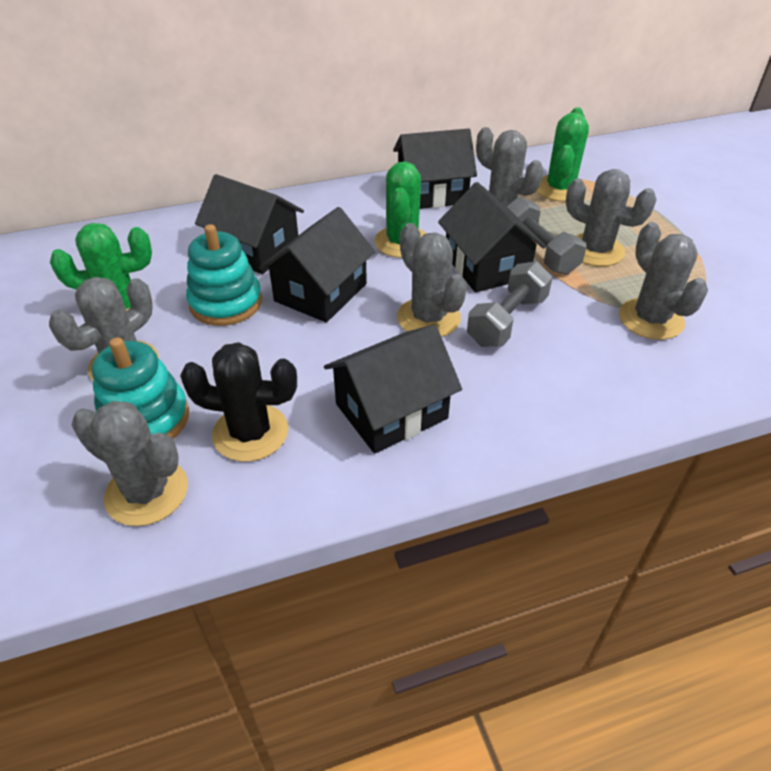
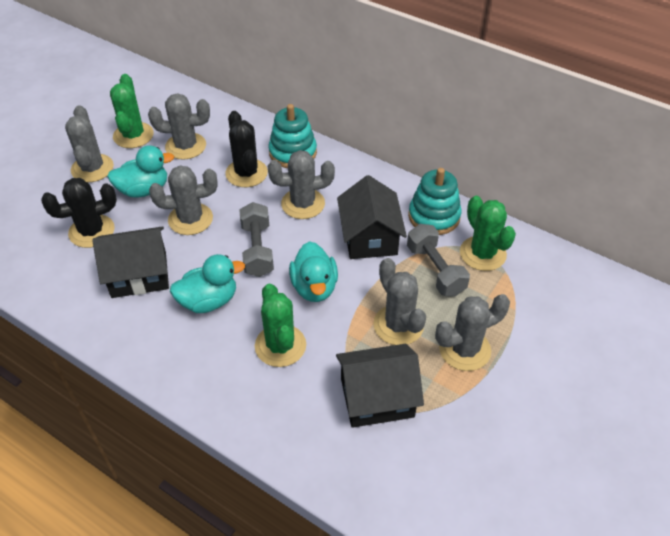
black cactus: 1 -> 2
black house: 5 -> 3
turquoise duck: 0 -> 3

